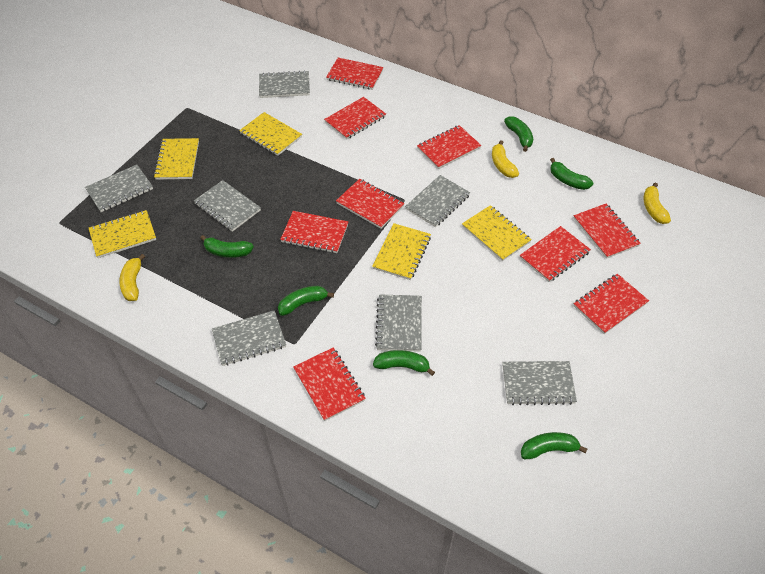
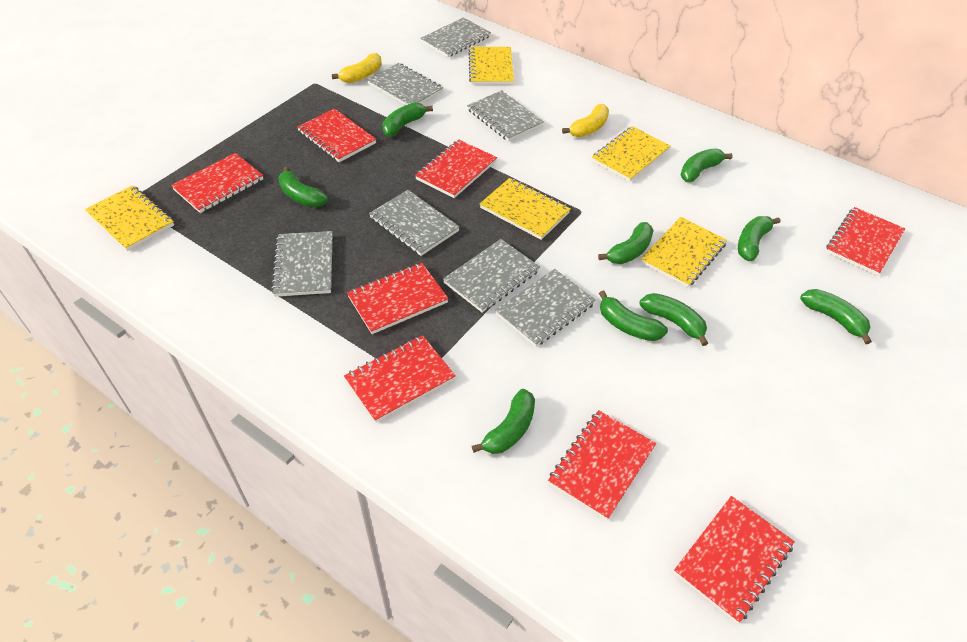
green banana: 6 -> 9
red notebook: 9 -> 8
yellow banana: 3 -> 2

